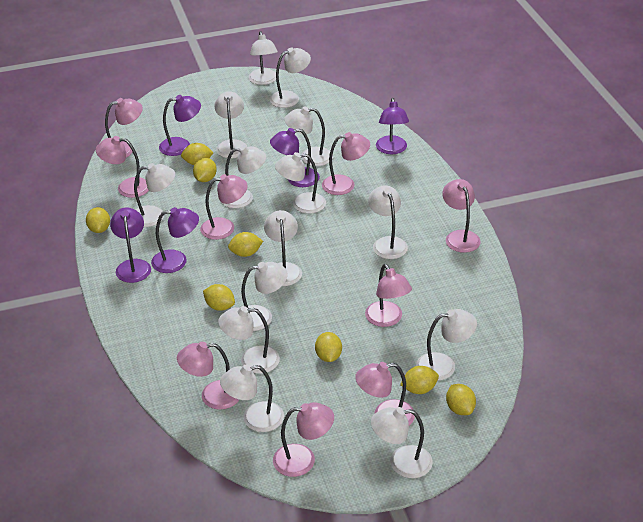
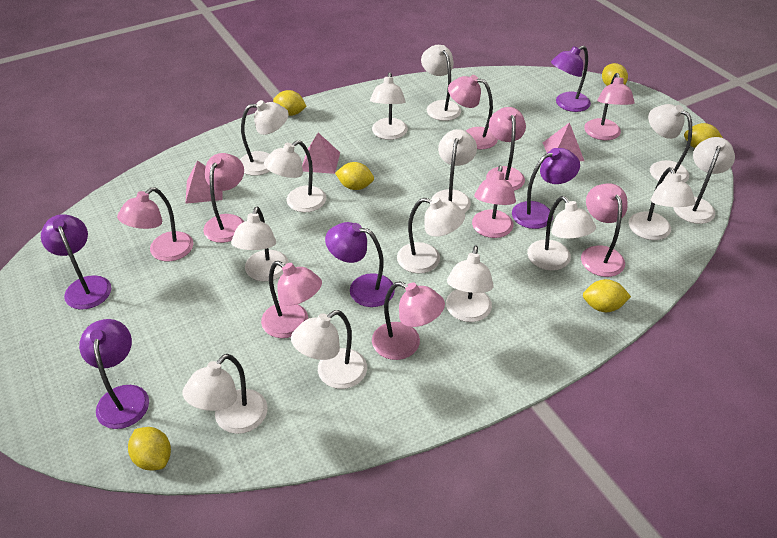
pink pyramid: 0 -> 3
yellow lemon: 8 -> 6

